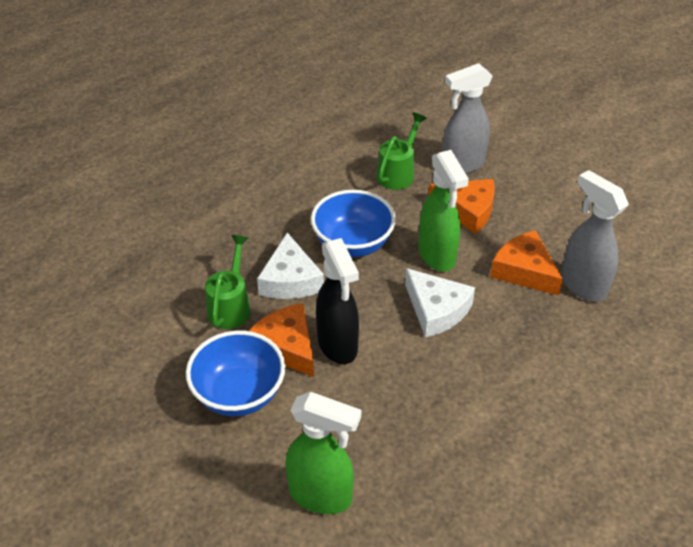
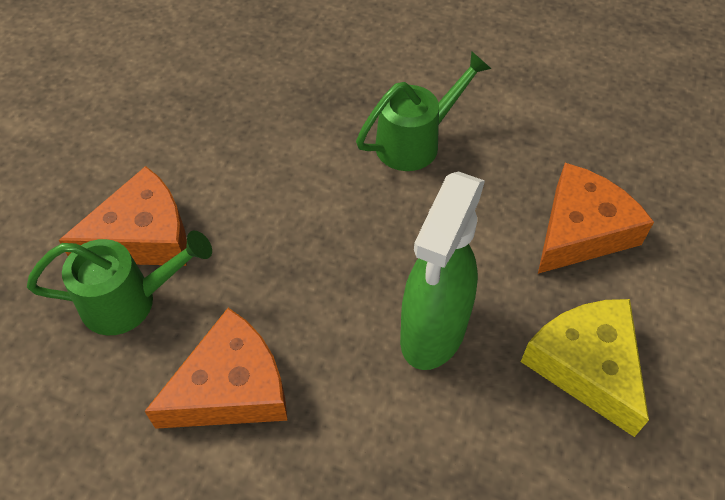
black spray bottle: 1 -> 0
blue bowl: 2 -> 0
green spray bottle: 2 -> 1
grey spray bottle: 2 -> 0
white cheese: 2 -> 0
yellow cheese: 0 -> 1

